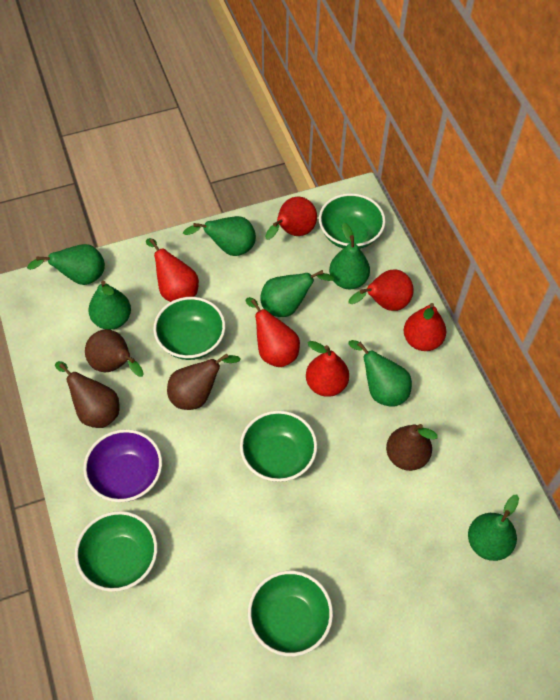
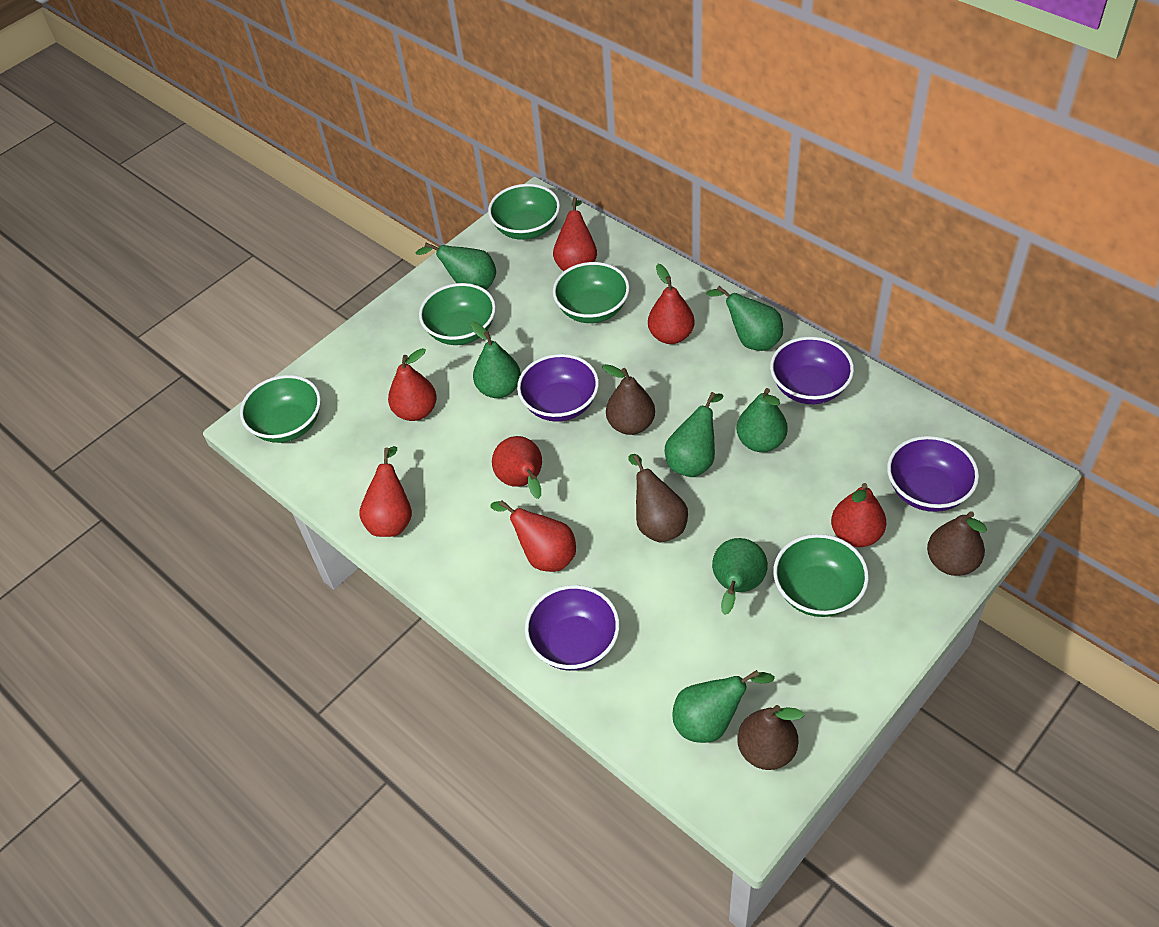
purple bowl: 1 -> 4
red pear: 6 -> 7

